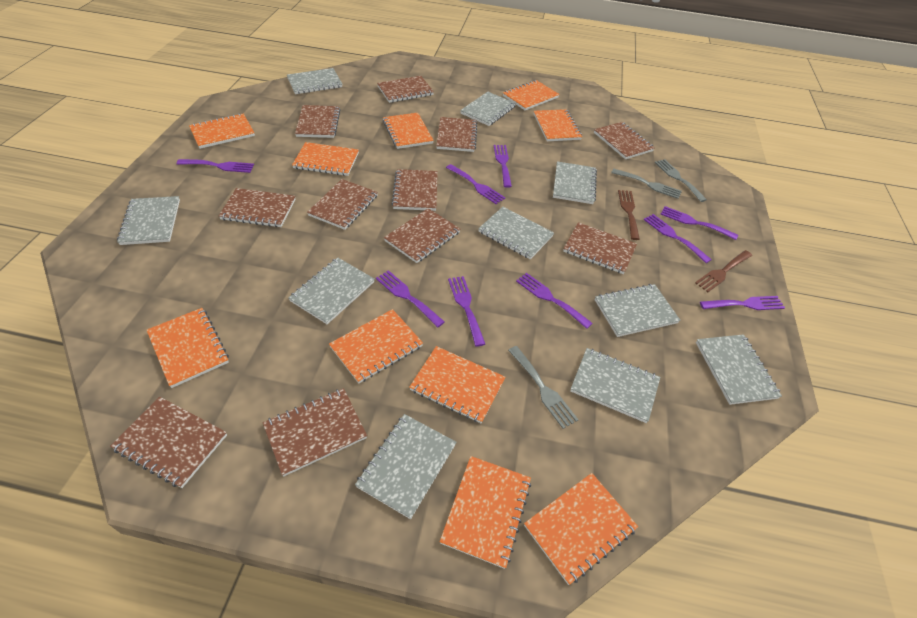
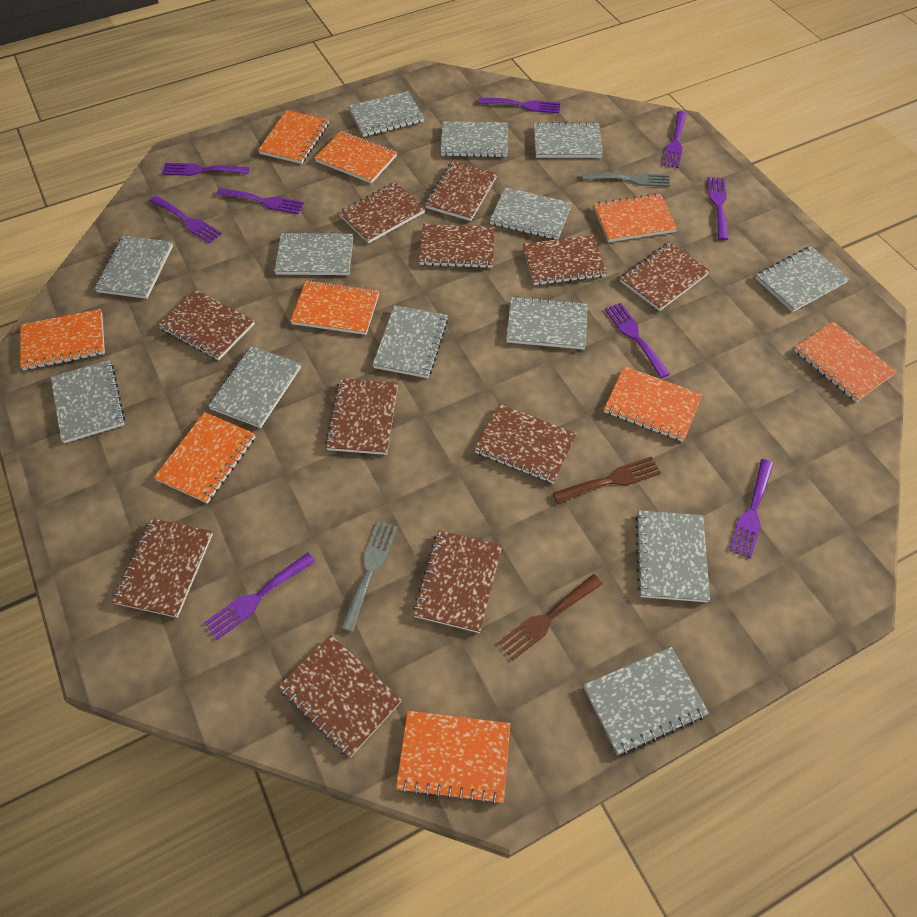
grey fork: 3 -> 2
grey notebook: 10 -> 13
orange notebook: 10 -> 9

